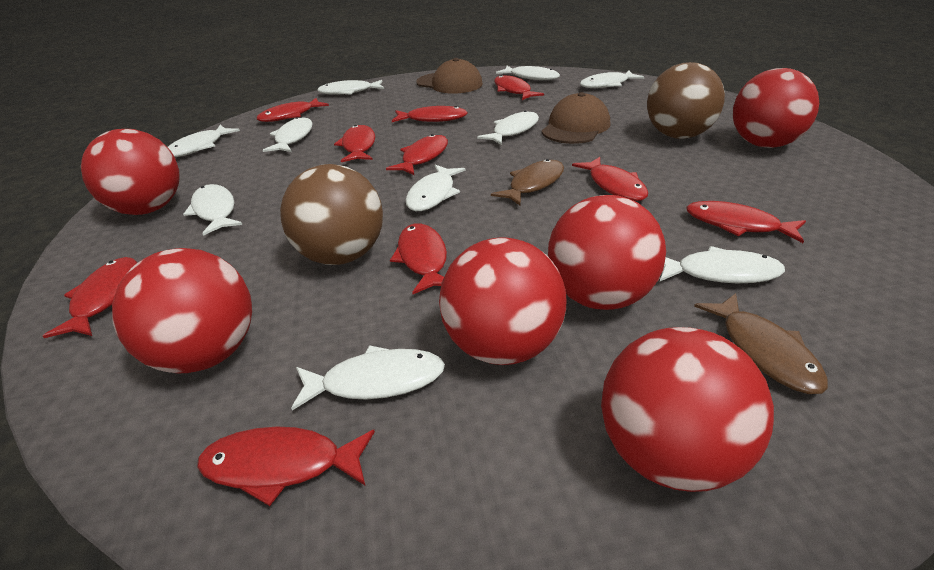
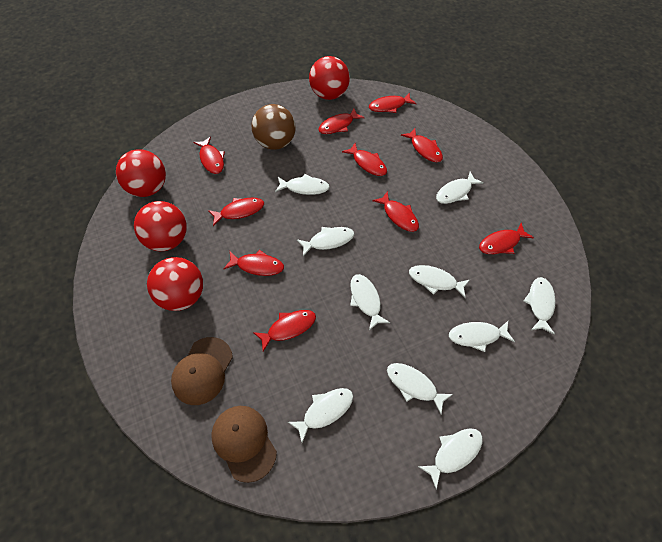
brown ball: 2 -> 1
brown fish: 2 -> 0
red ball: 6 -> 4

